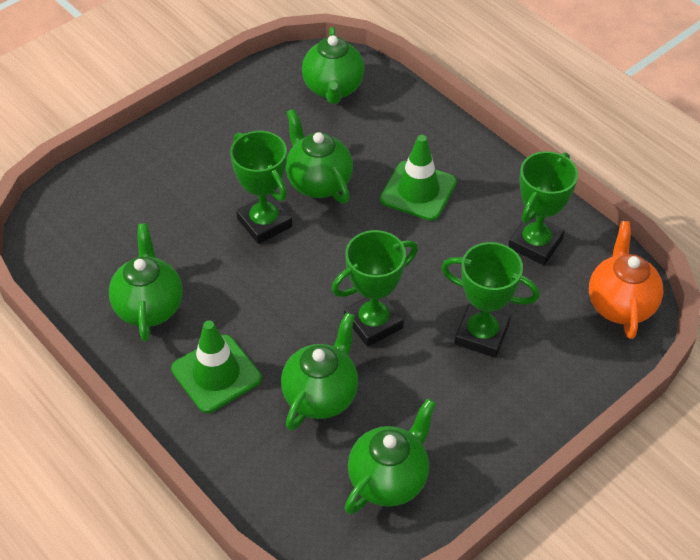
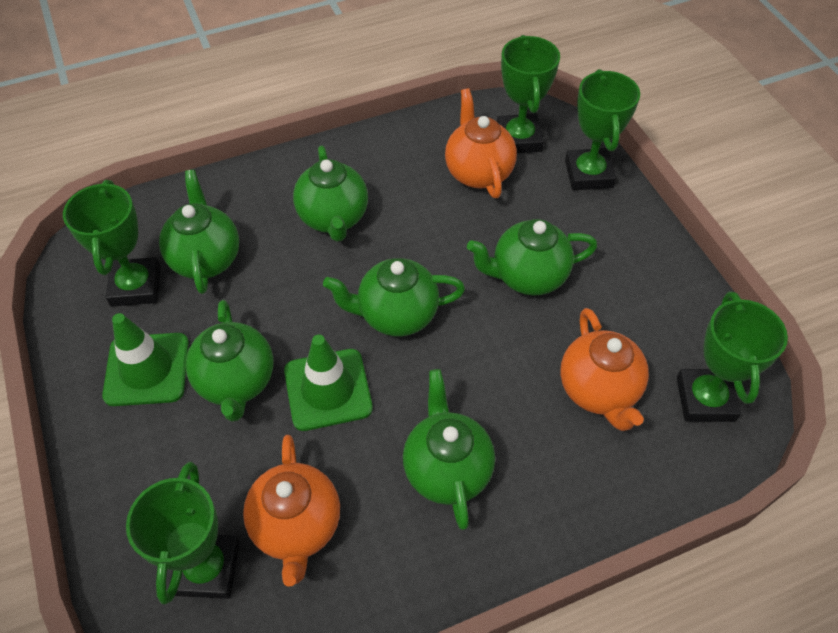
green teapot: 5 -> 6
green trophy: 4 -> 5
orange teapot: 1 -> 3

